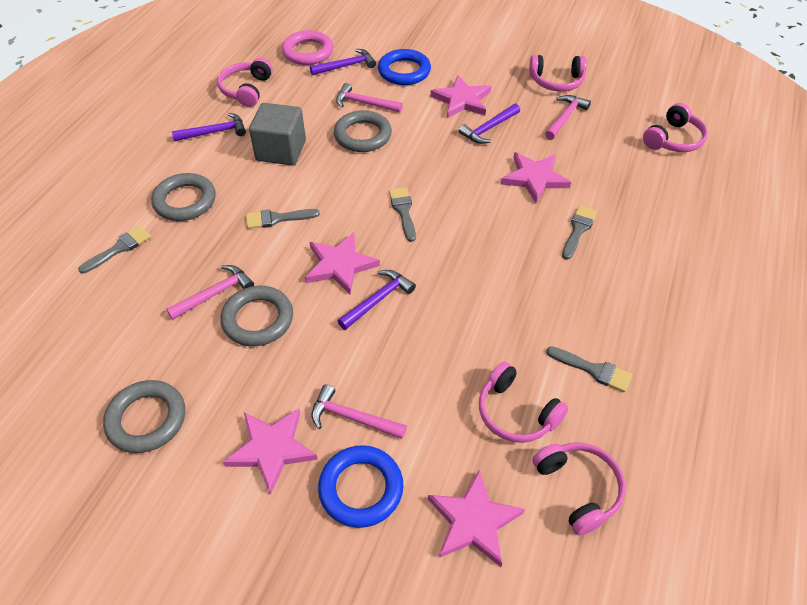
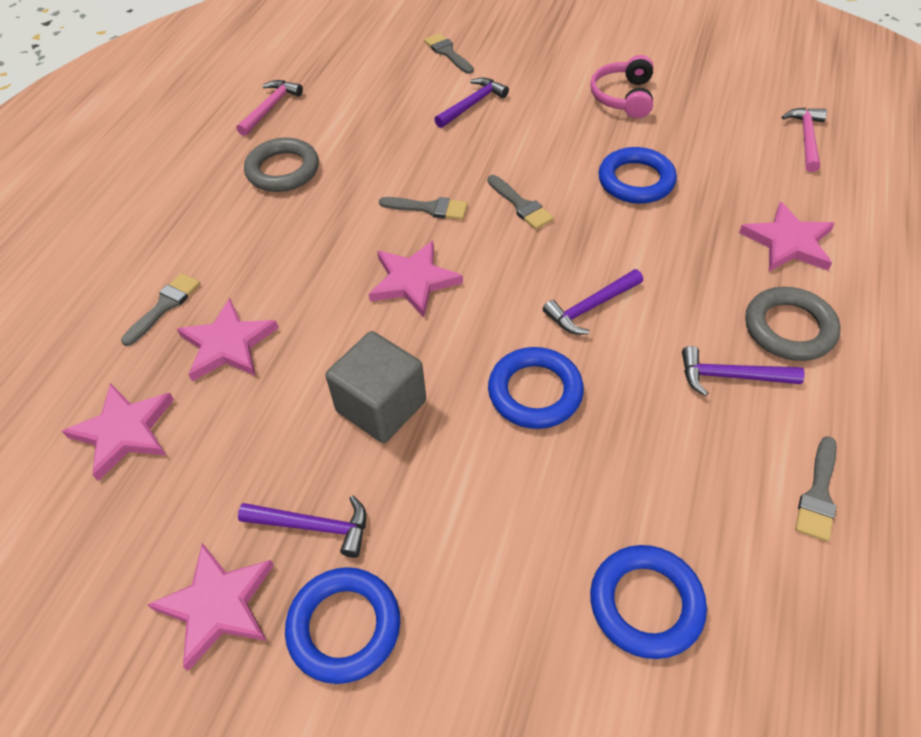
blue ring: 2 -> 4
grey ring: 4 -> 2
pink hammer: 4 -> 2
pink headphones: 5 -> 1
pink ring: 1 -> 0

